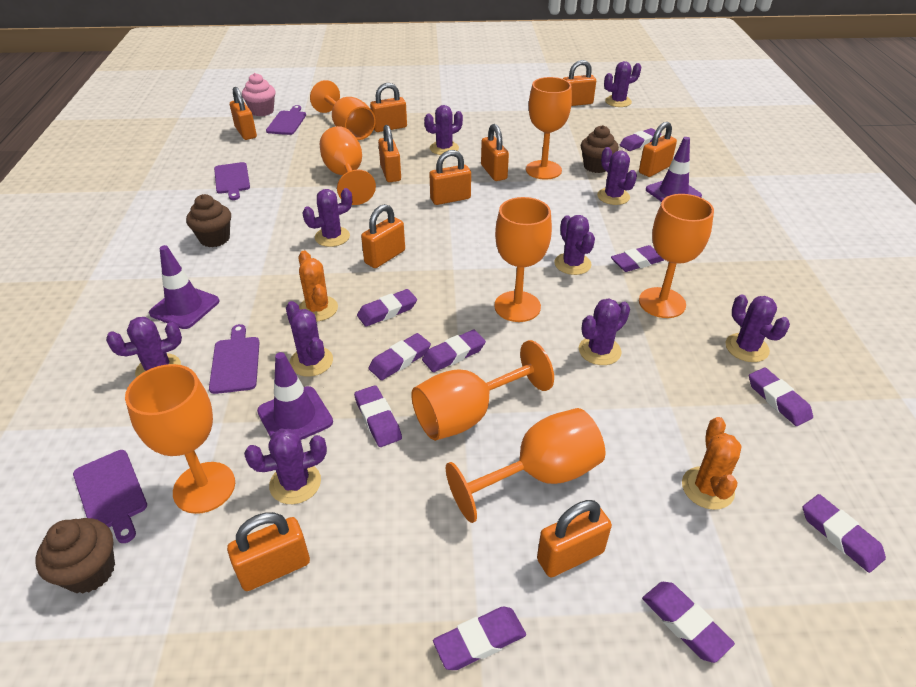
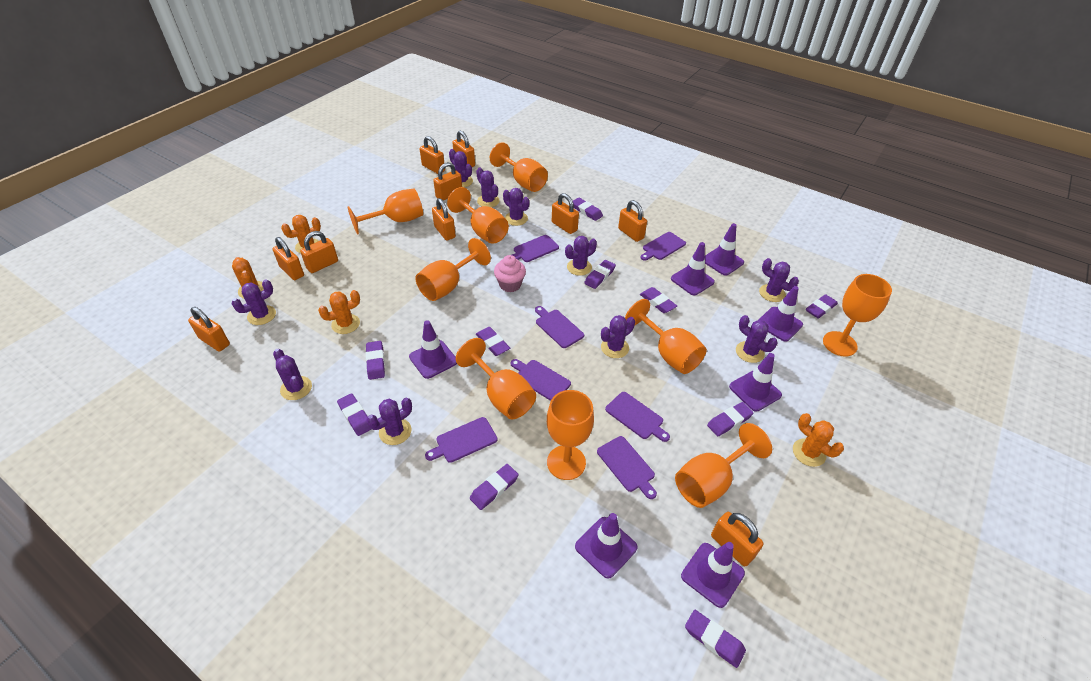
brown cupcake: 3 -> 0
orange cactus: 2 -> 4
orange goblet: 8 -> 9
purple cutting board: 4 -> 7
purple traffic cone: 3 -> 7

